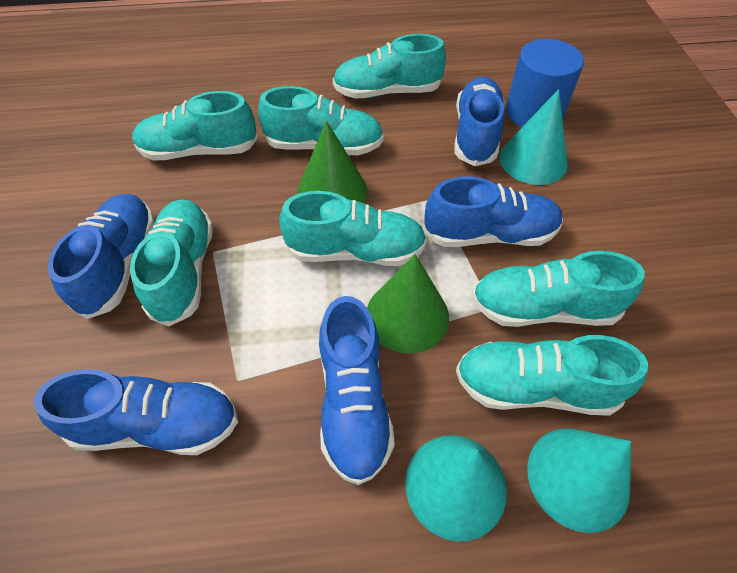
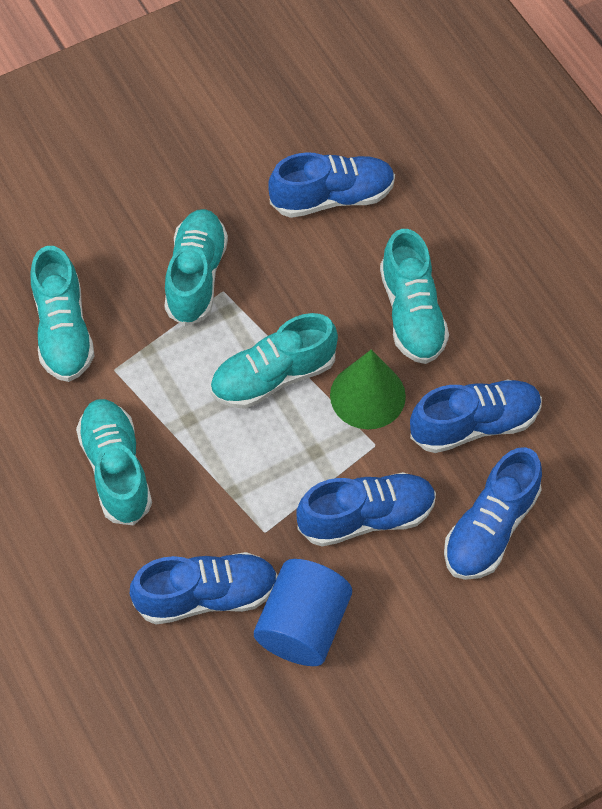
green cone: 2 -> 1
turquoise cone: 3 -> 0
turquoise shoe: 7 -> 5

